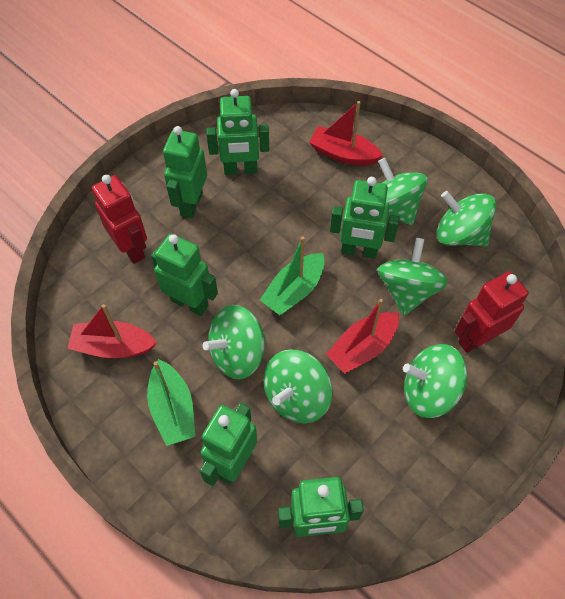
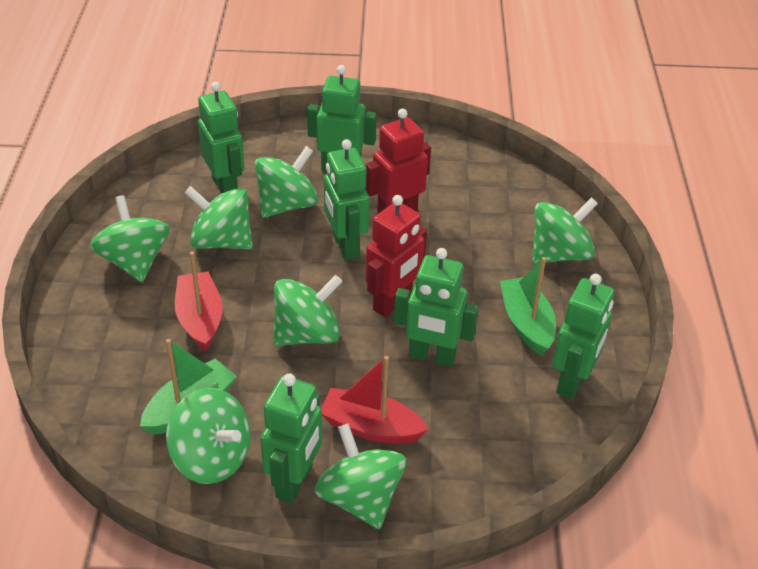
green spinning top: 6 -> 7
red boat: 3 -> 2

